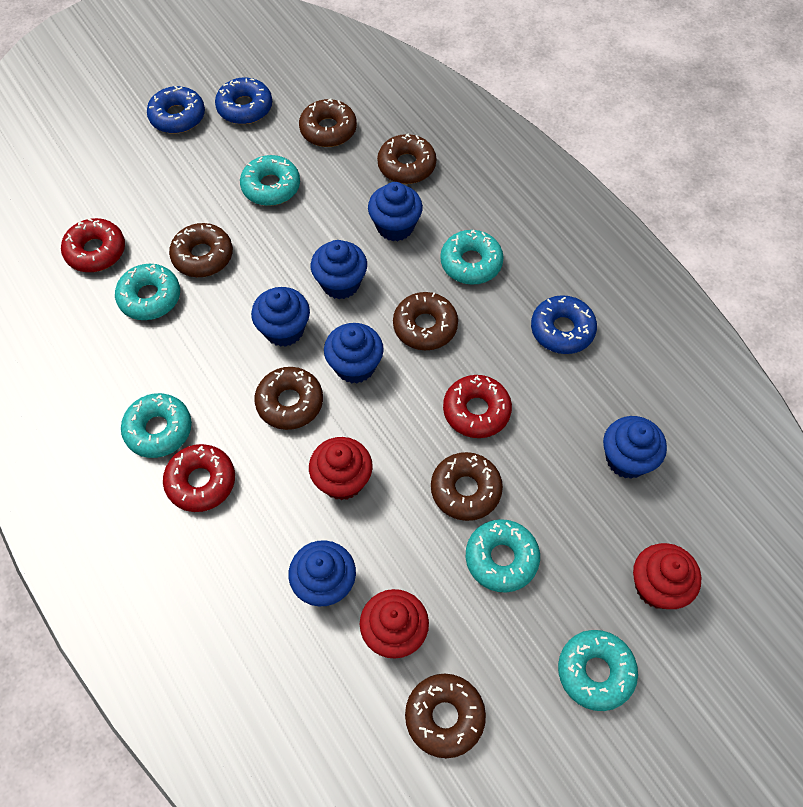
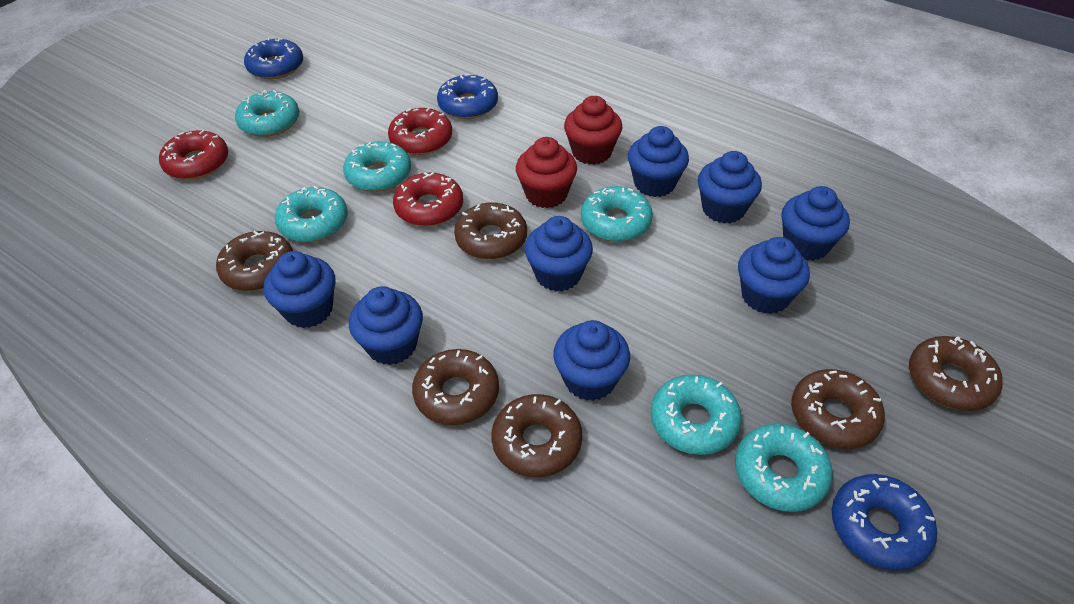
blue cupcake: 6 -> 8
brown donut: 7 -> 6
red cupcake: 3 -> 2

